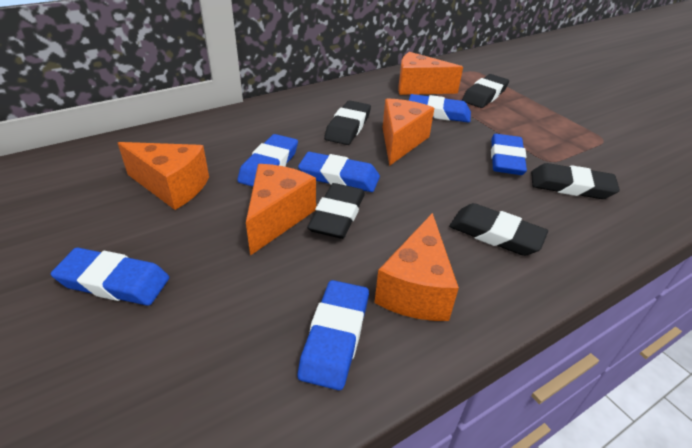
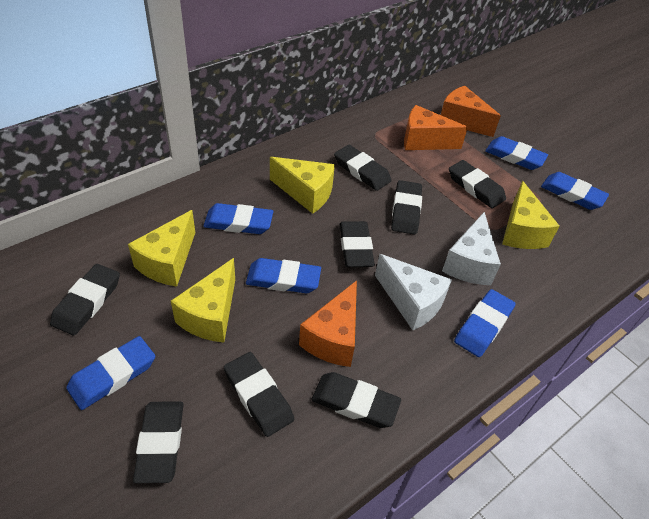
black eraser: 5 -> 8
orange cheese: 5 -> 3
white cheese: 0 -> 2
yellow cheese: 0 -> 4

